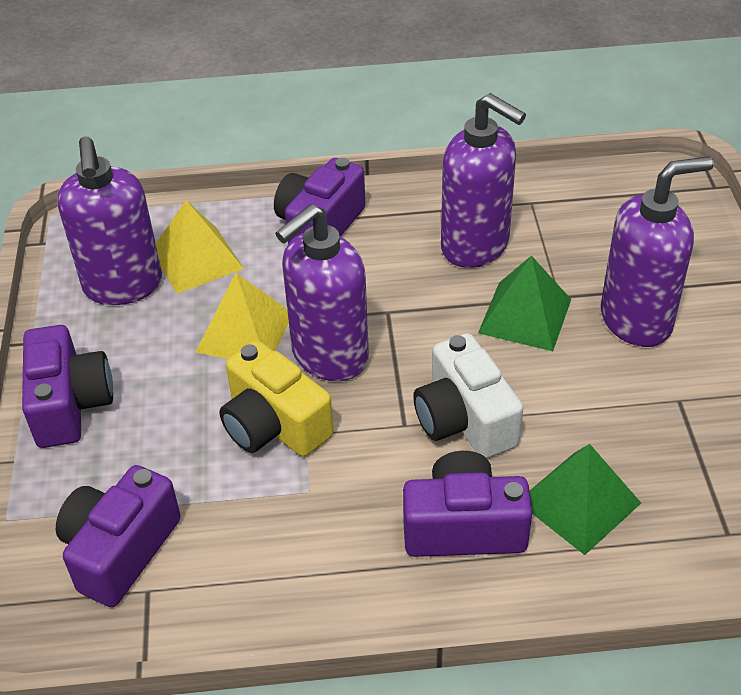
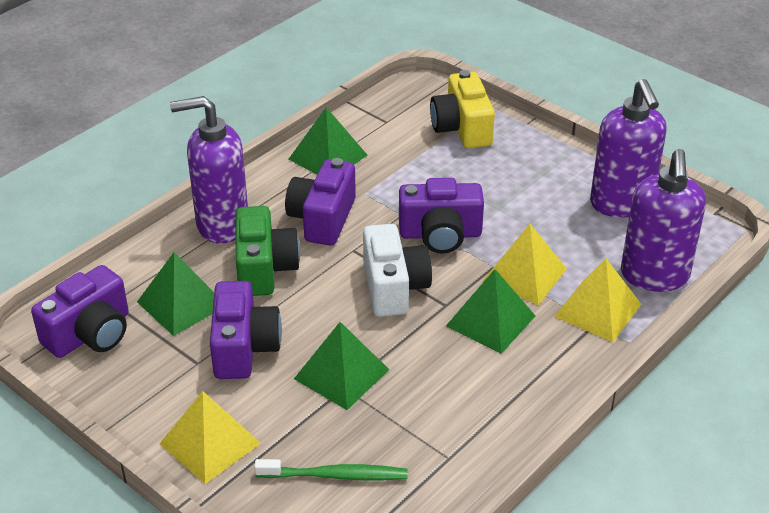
green camera: 0 -> 1
green pyramid: 2 -> 4
green toothbrush: 0 -> 1
purple soap dispenser: 4 -> 3
yellow pyramid: 2 -> 3

